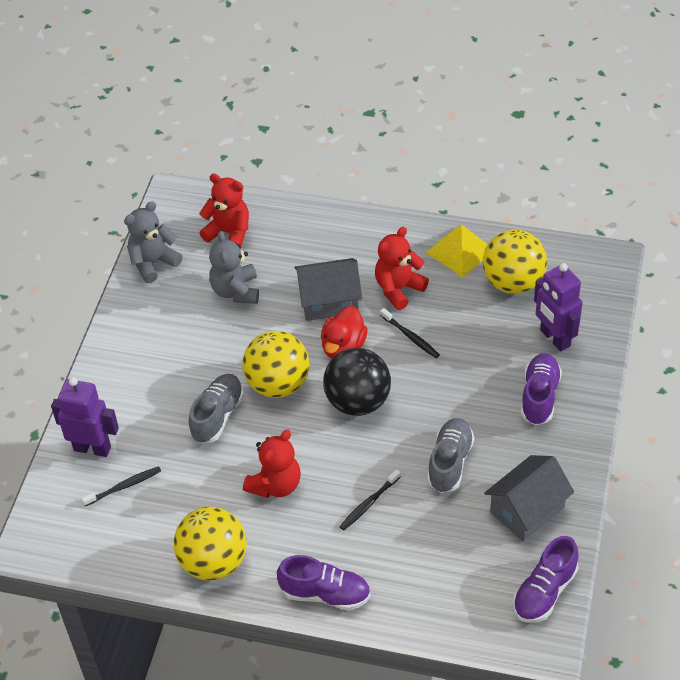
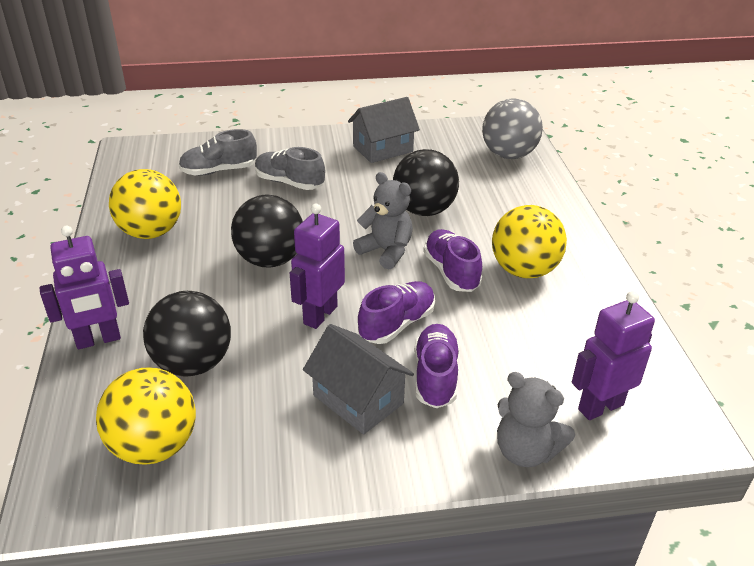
black ball: 1 -> 3
black toothbrush: 3 -> 0
grey ball: 0 -> 1
purple robot: 2 -> 3
red duck: 1 -> 0
red teddy bear: 3 -> 0
yellow pyramid: 1 -> 0

